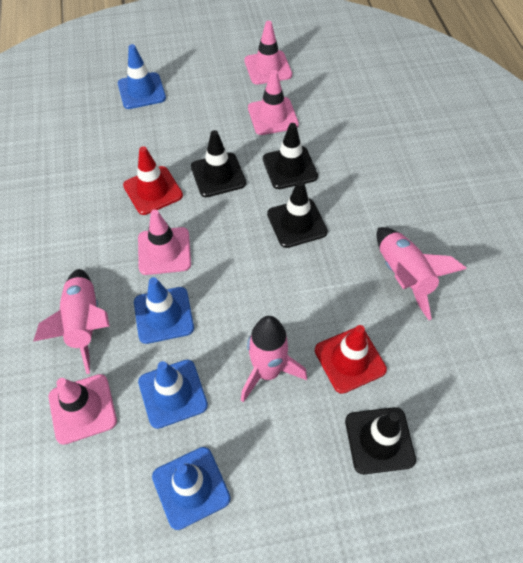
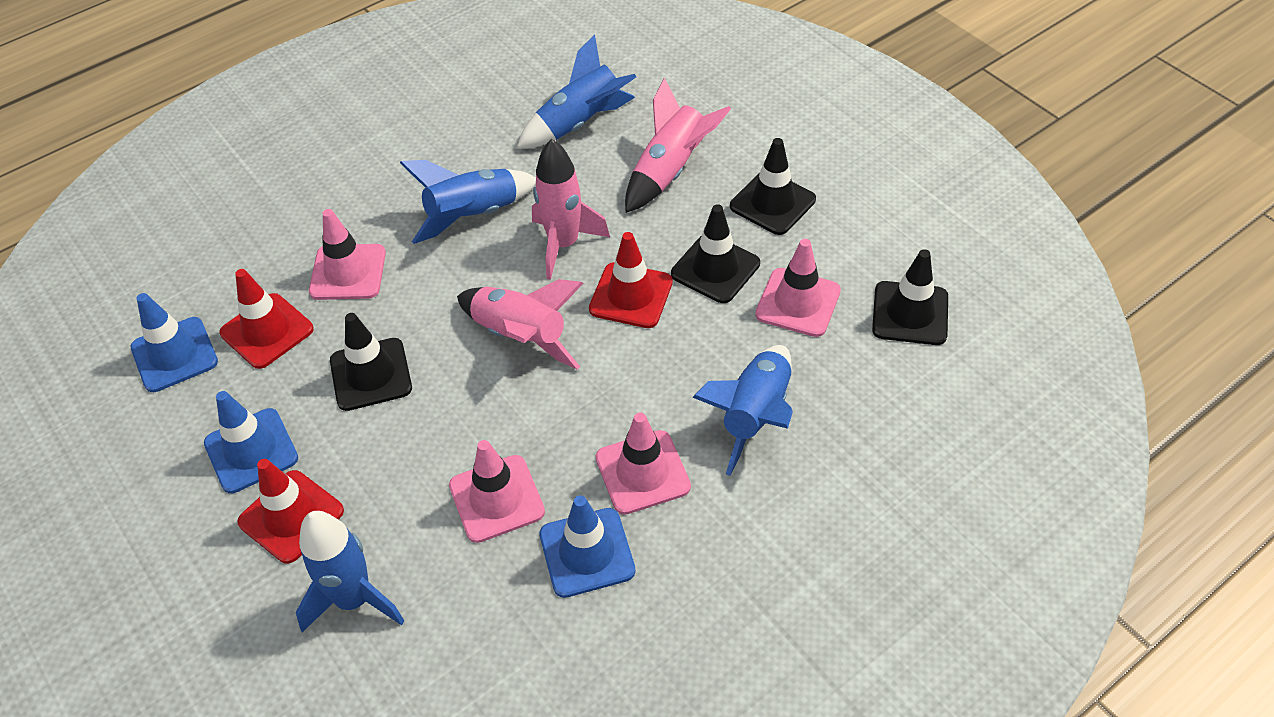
blue rocket: 0 -> 4
blue traffic cone: 4 -> 3
red traffic cone: 2 -> 3

